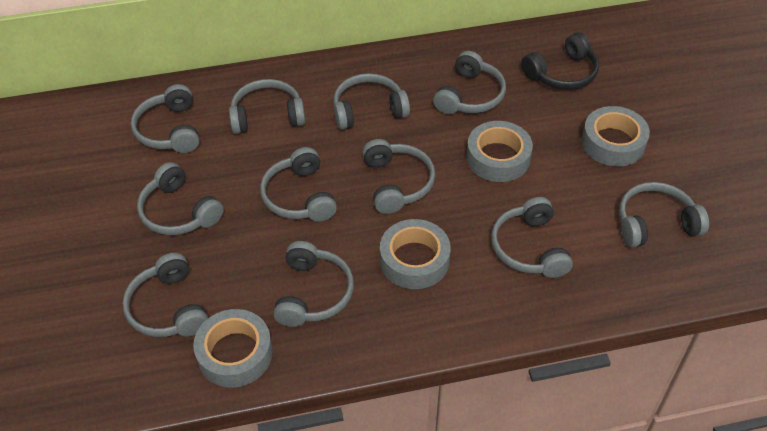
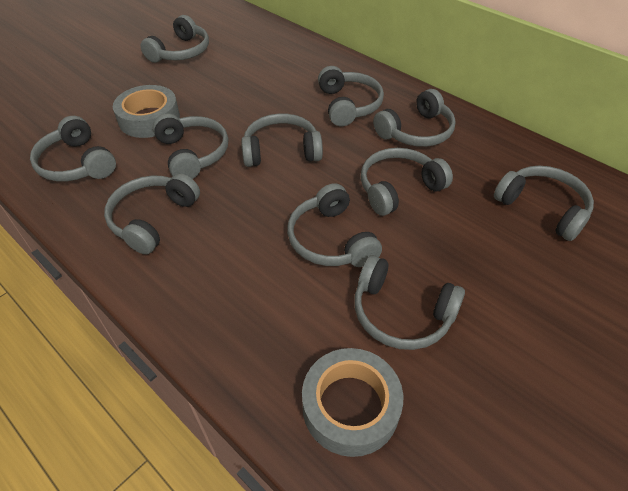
black headphones: 1 -> 0
grey tape: 4 -> 2

